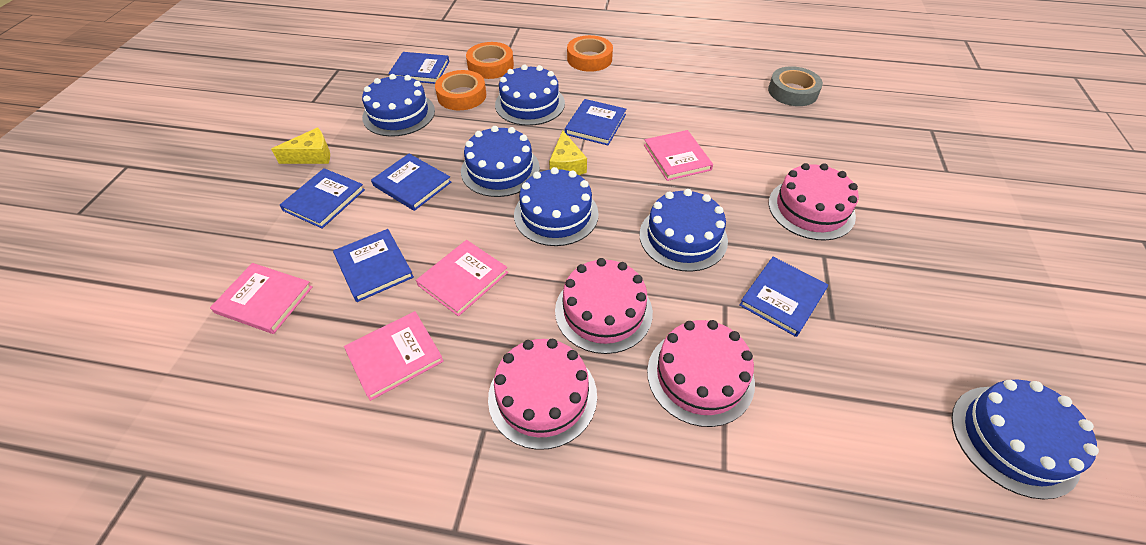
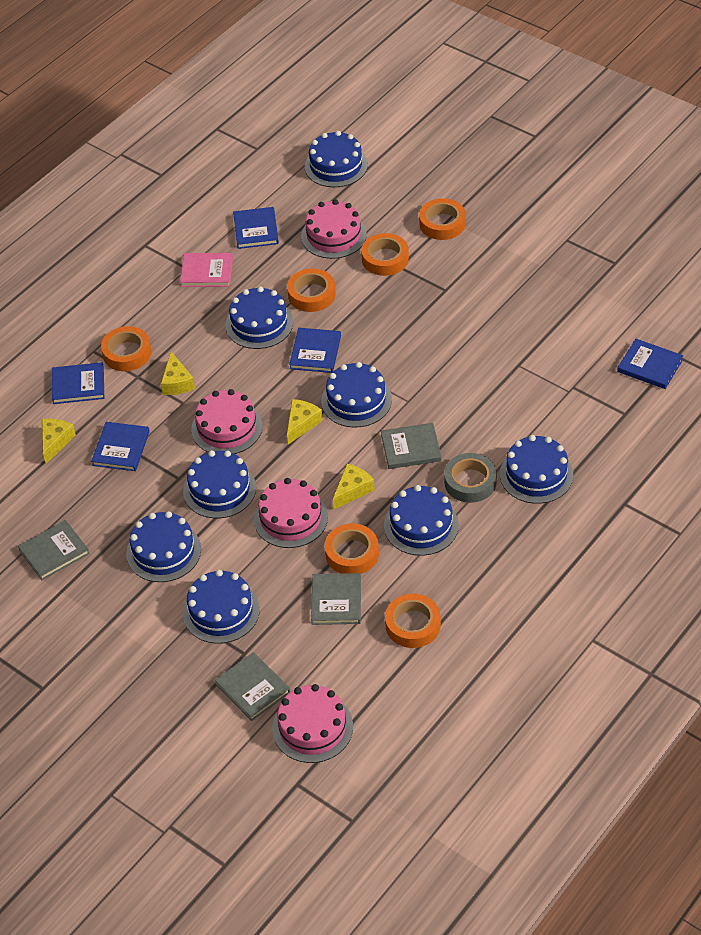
blue book: 6 -> 5
blue cake: 6 -> 8
grey book: 0 -> 4
orange tape: 3 -> 6
pink book: 4 -> 1
yellow cheese: 2 -> 4

